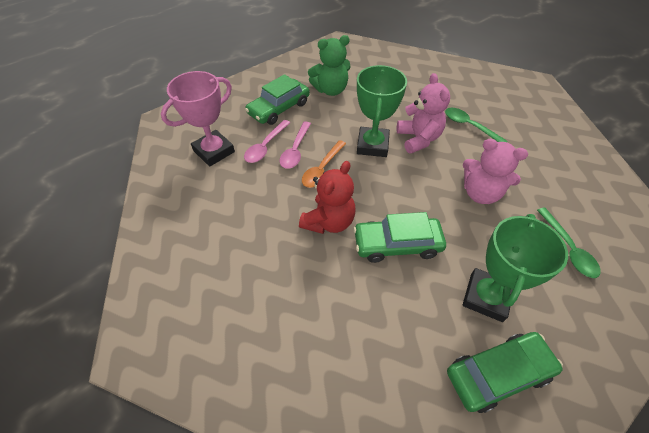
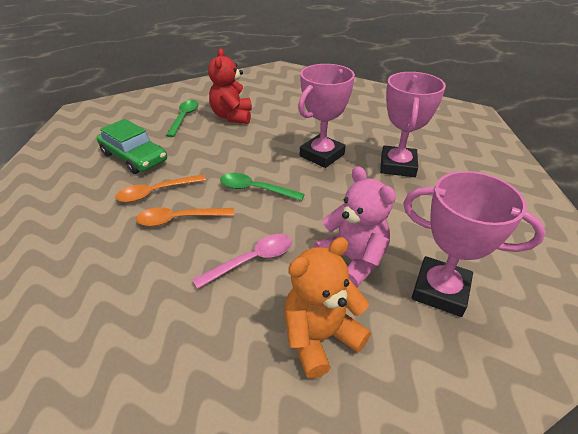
green car: 3 -> 1
green teddy bear: 1 -> 0
green trophy: 2 -> 0
orange spoon: 1 -> 2
orange teddy bear: 0 -> 1
pink spoon: 2 -> 1
pink teddy bear: 2 -> 1
pink trophy: 1 -> 3

